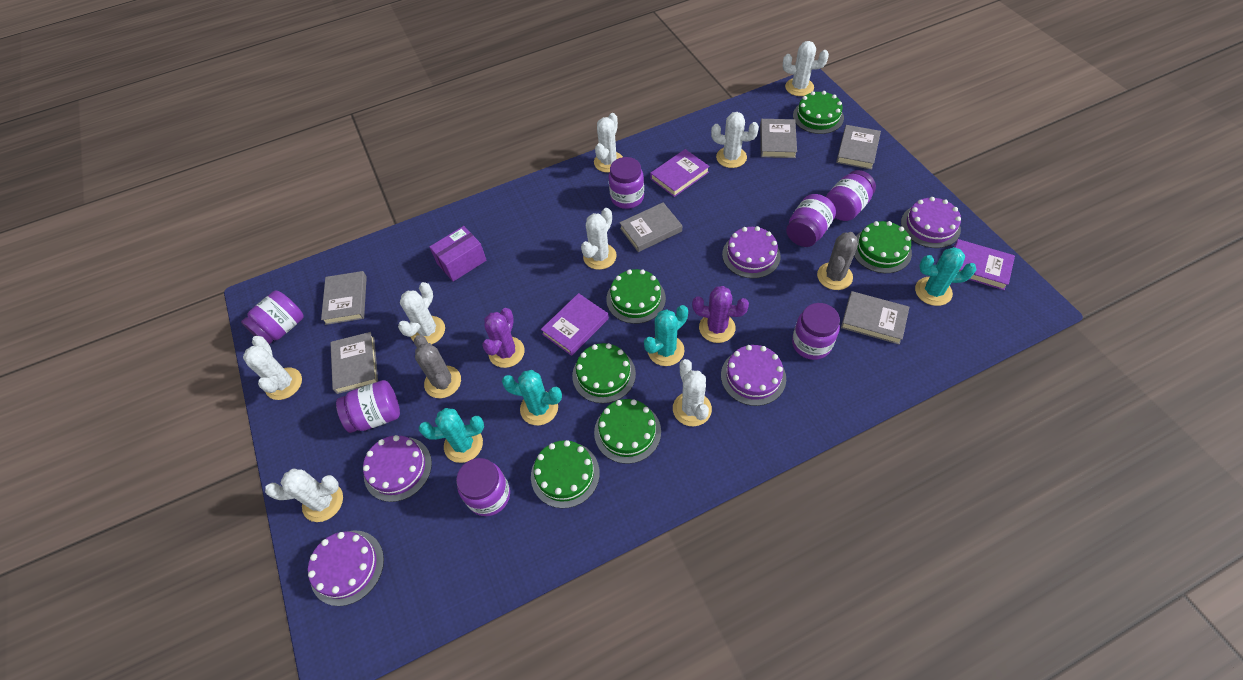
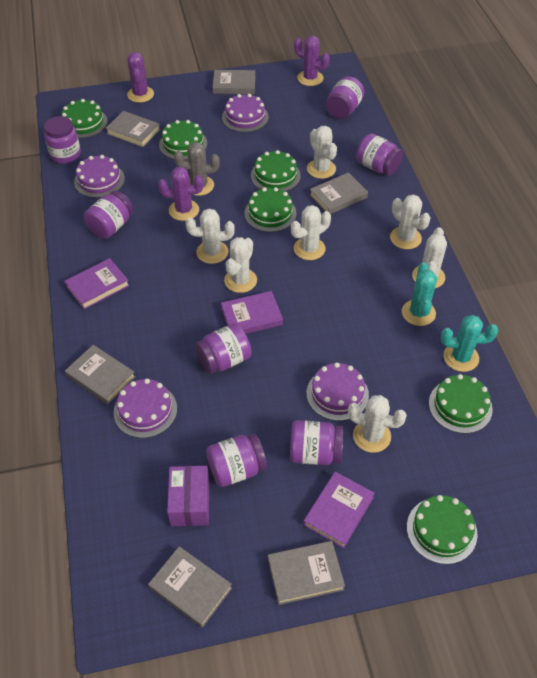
grey cactus: 2 -> 1
purple cactus: 2 -> 3
purple cake: 5 -> 4
turquoise cactus: 4 -> 2
white cactus: 8 -> 7

